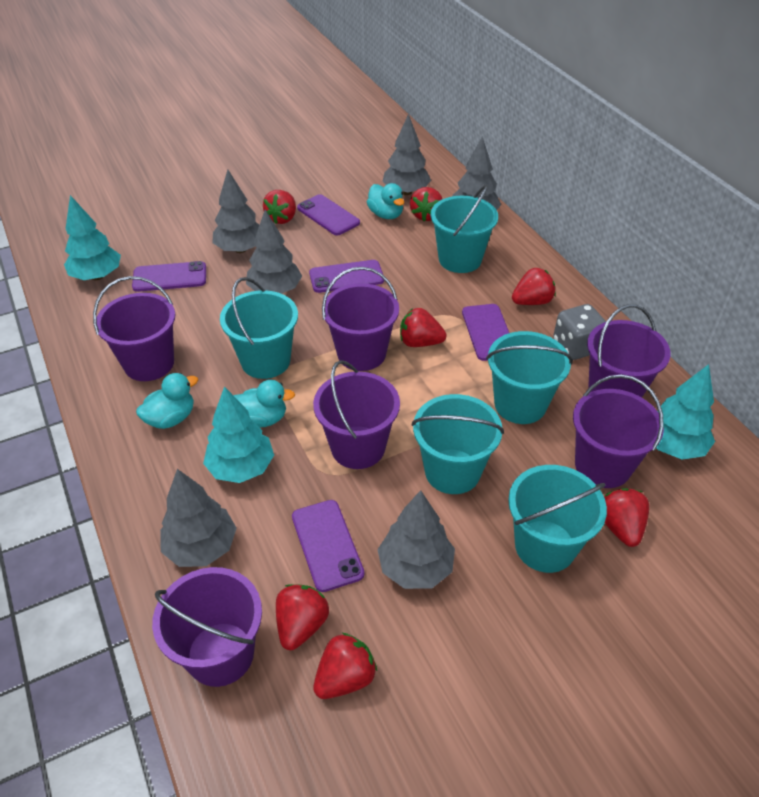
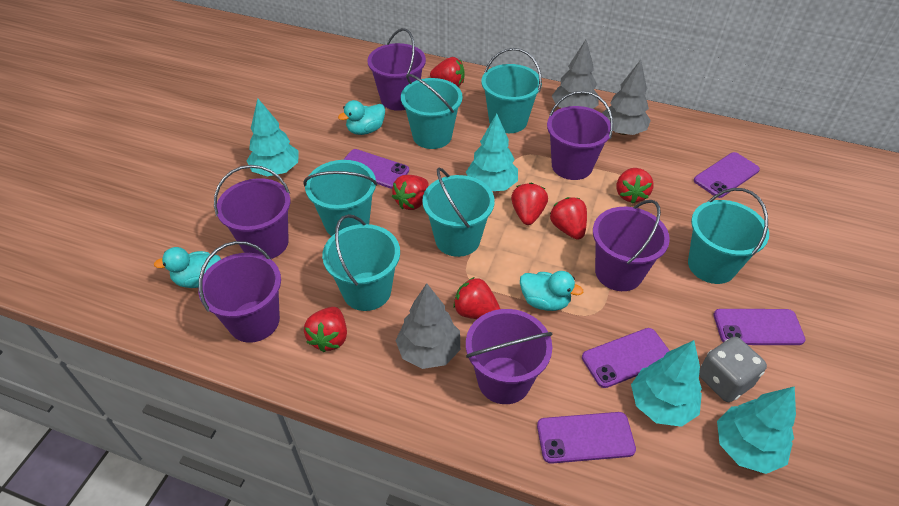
grey tree: 6 -> 3
turquoise bucket: 5 -> 6
turquoise tree: 3 -> 4

